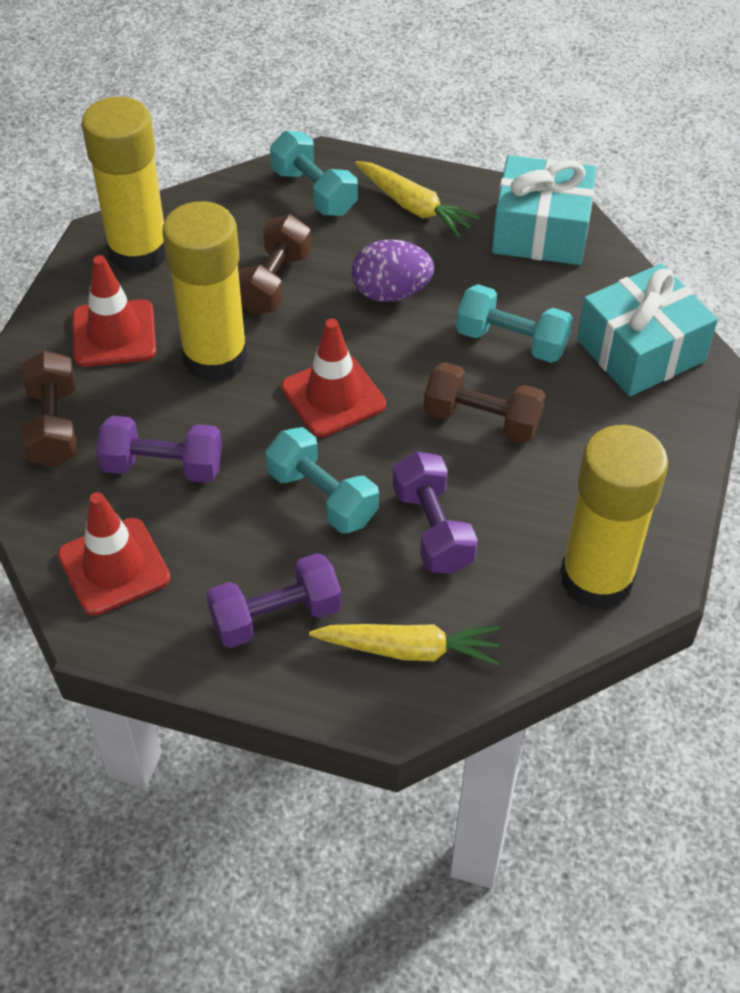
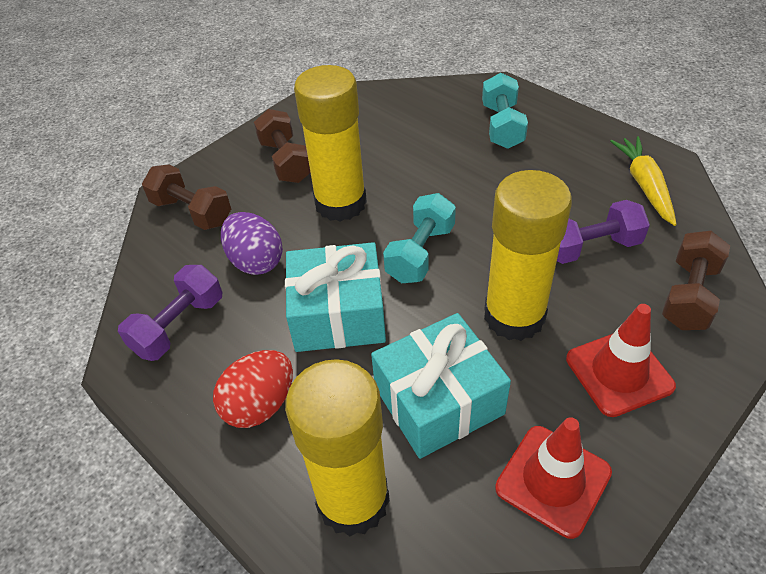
purple dumbbell: 3 -> 2
red egg: 0 -> 1
red traffic cone: 3 -> 2
turquoise dumbbell: 3 -> 2
yellow carrot: 2 -> 1

